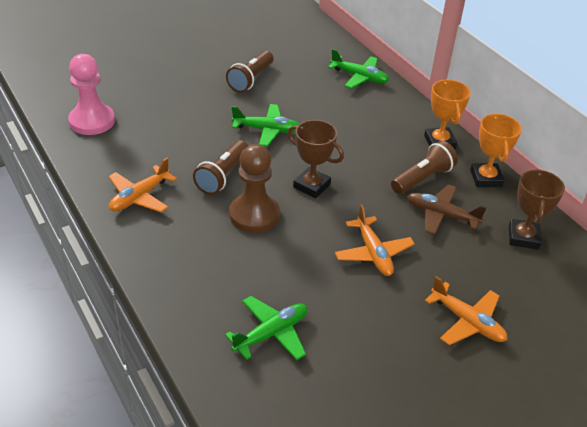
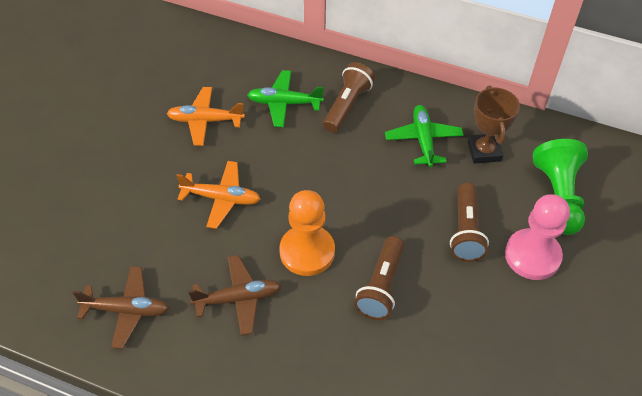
brown pawn: 1 -> 0
brown plane: 1 -> 2
brown trophy: 2 -> 1
green pawn: 0 -> 1
green plane: 3 -> 2
orange pawn: 0 -> 1
orange plane: 3 -> 2
orange trophy: 2 -> 0

